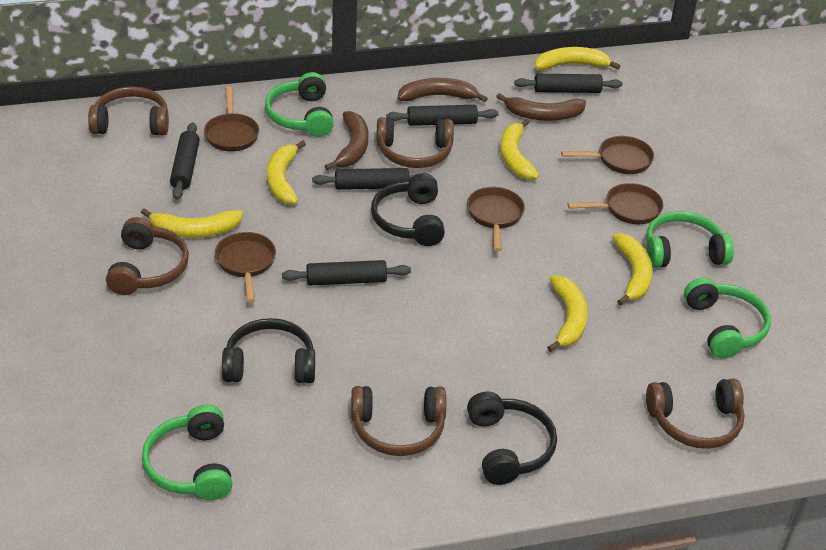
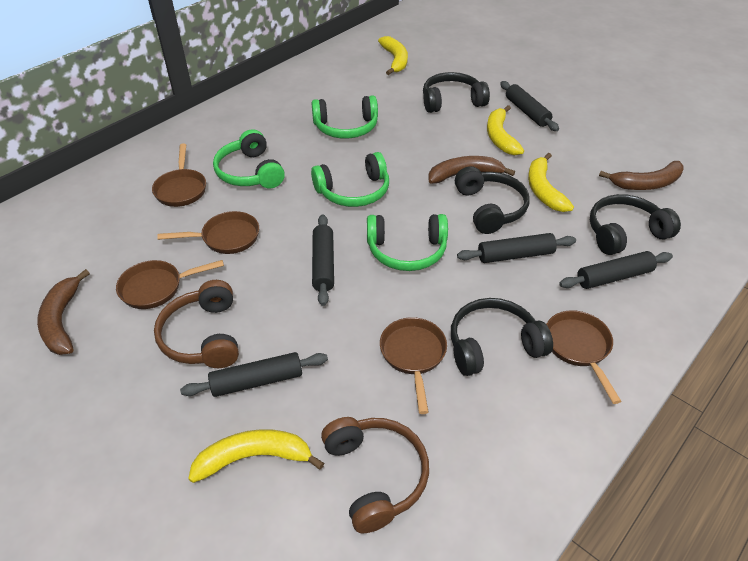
black headphones: 3 -> 4
brown headphones: 5 -> 2
yellow banana: 6 -> 4

